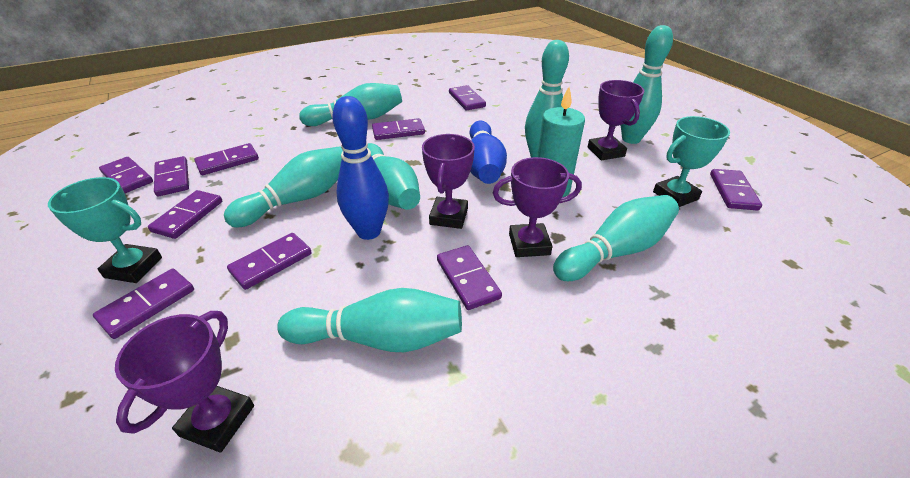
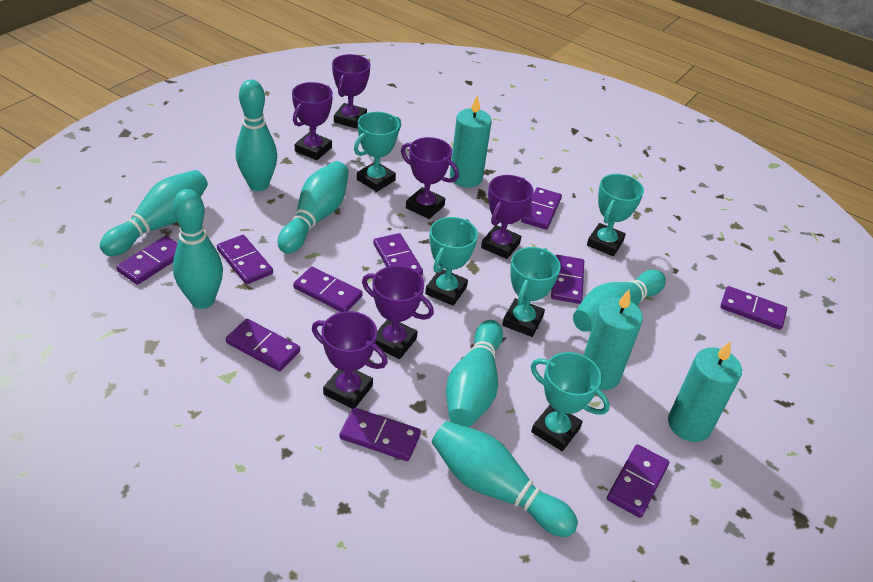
blue bowling pin: 2 -> 0
purple trophy: 4 -> 6
turquoise candle: 1 -> 3
turquoise trophy: 2 -> 5

